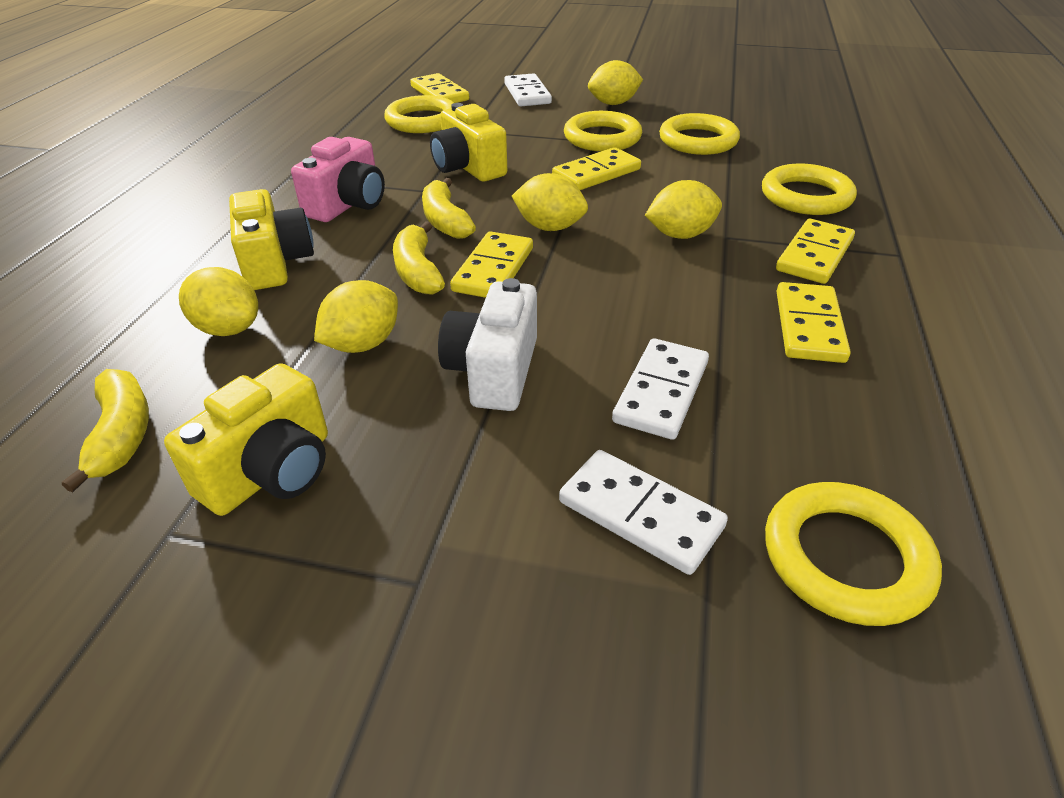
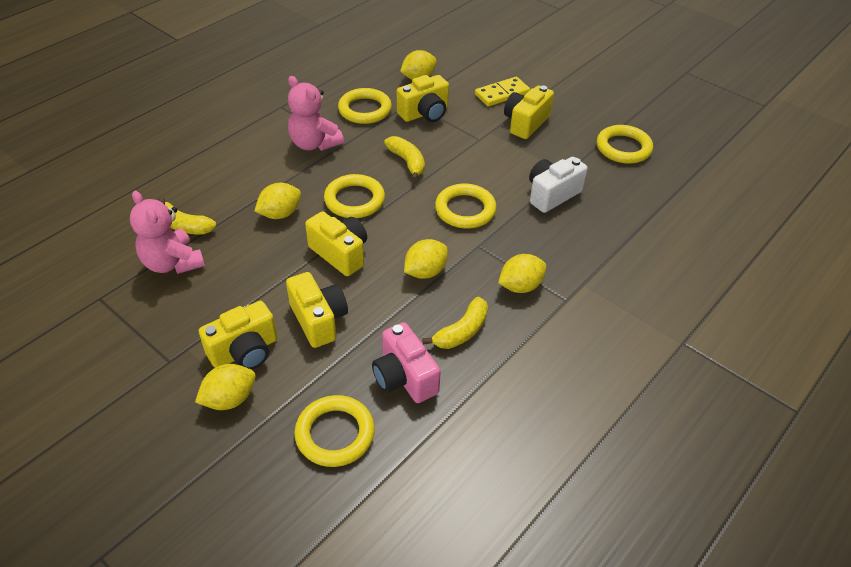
pink teddy bear: 0 -> 2
white domino: 3 -> 0
yellow camera: 3 -> 5
yellow domino: 5 -> 1

